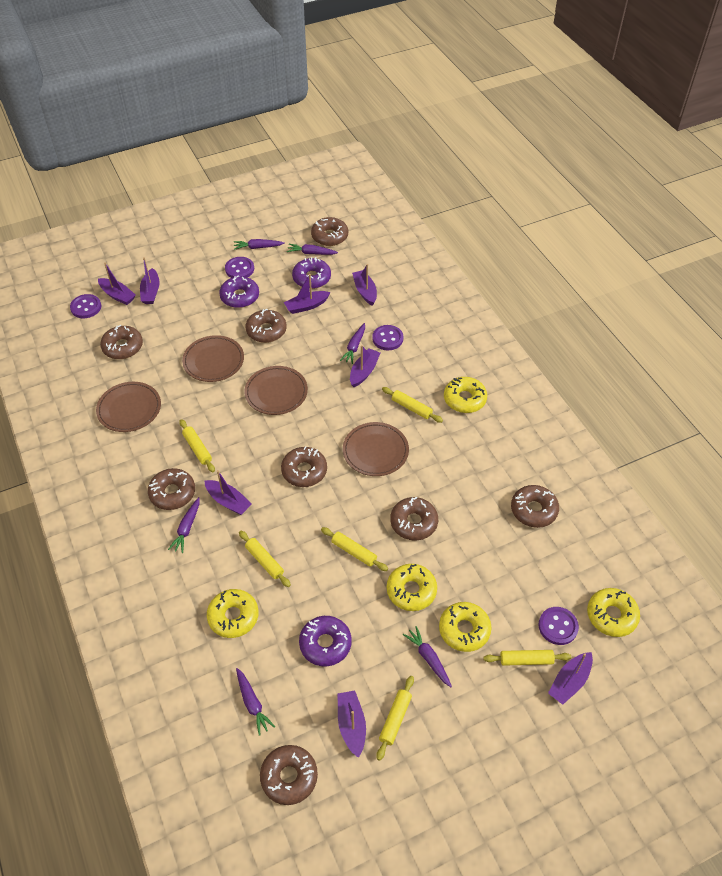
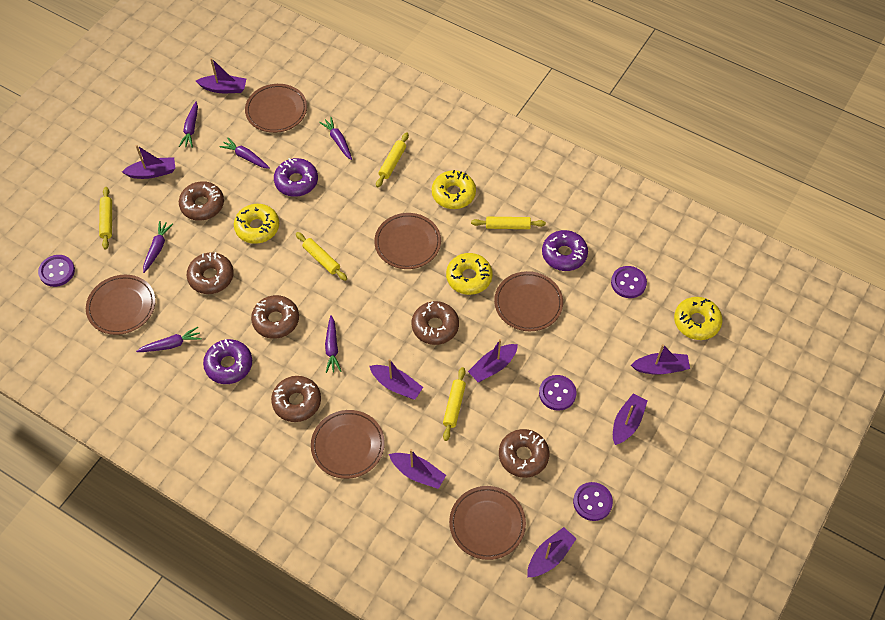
brown donut: 8 -> 6
brown plate: 4 -> 6
yellow donut: 5 -> 4
yellow rolling pin: 6 -> 5

